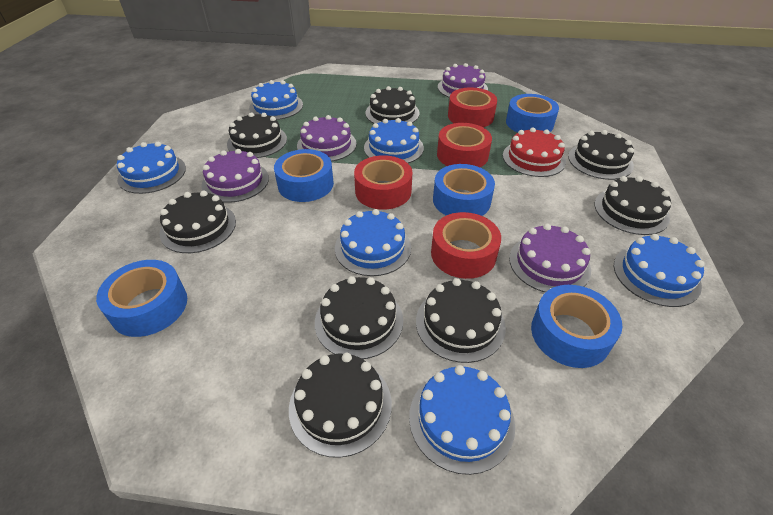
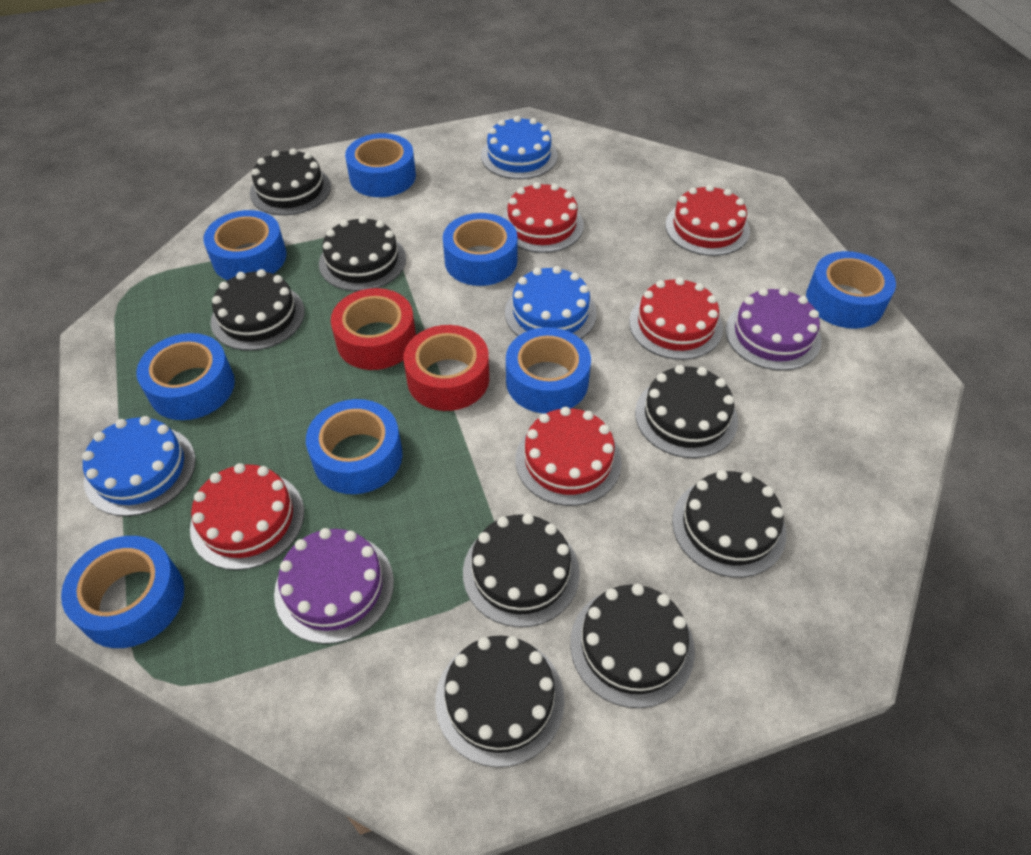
blue cake: 6 -> 3
blue tape: 5 -> 8
purple cake: 4 -> 2
red cake: 1 -> 5
red tape: 4 -> 2

